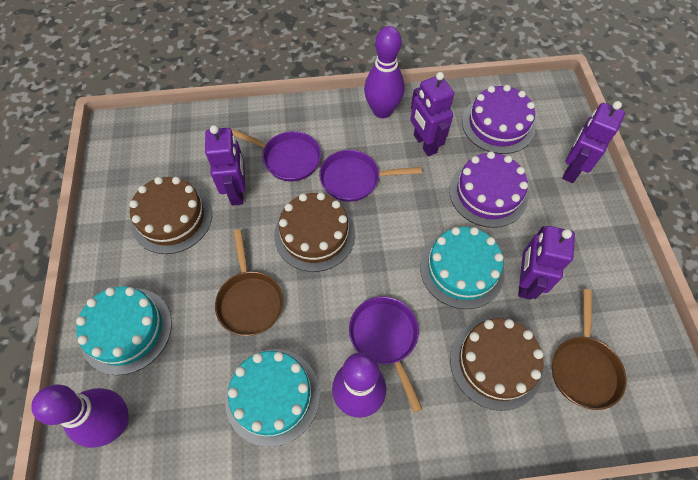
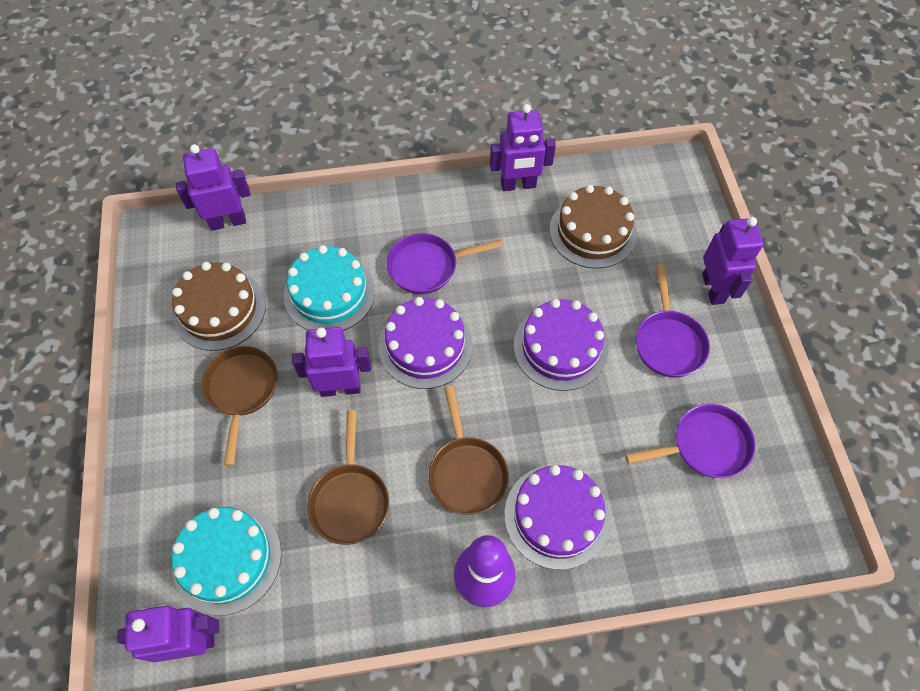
brown cake: 3 -> 2
brown pan: 2 -> 3
purple bowling pin: 3 -> 1
purple cake: 2 -> 3
purple robot: 4 -> 5
turquoise cake: 3 -> 2

